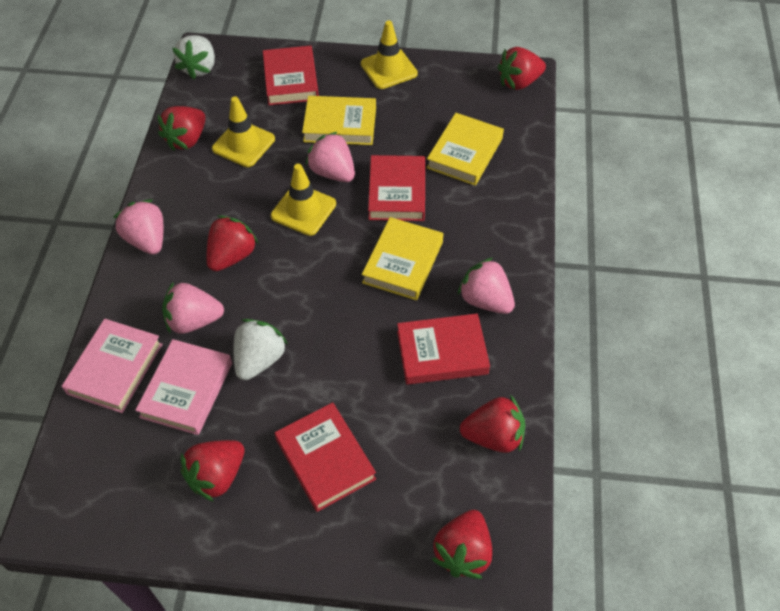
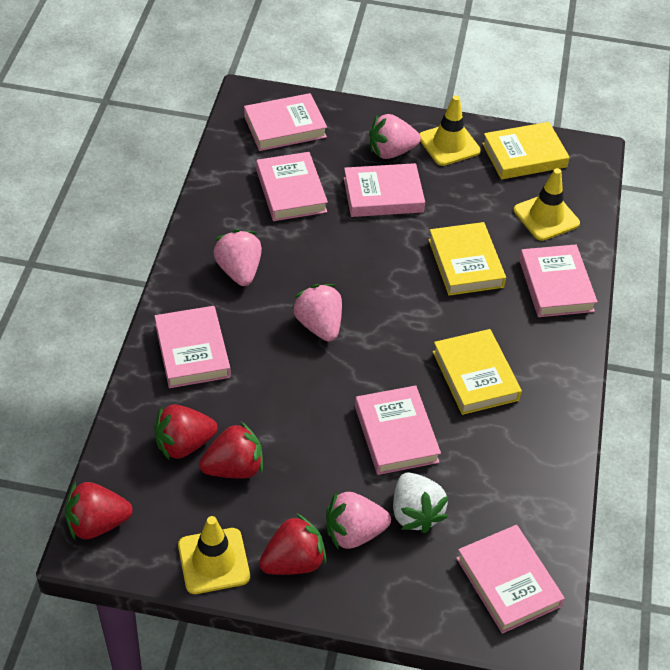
pink book: 2 -> 7
red book: 4 -> 0
red strawberry: 6 -> 4
white strawberry: 2 -> 1

